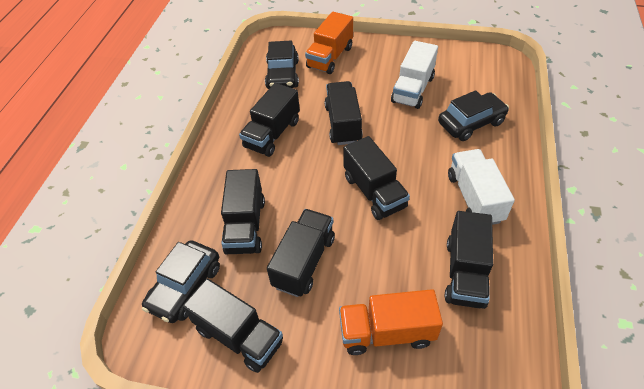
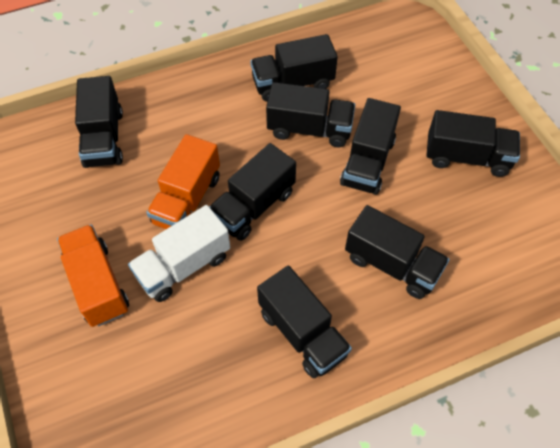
black car: 3 -> 0
black truck: 7 -> 8
white truck: 2 -> 1

